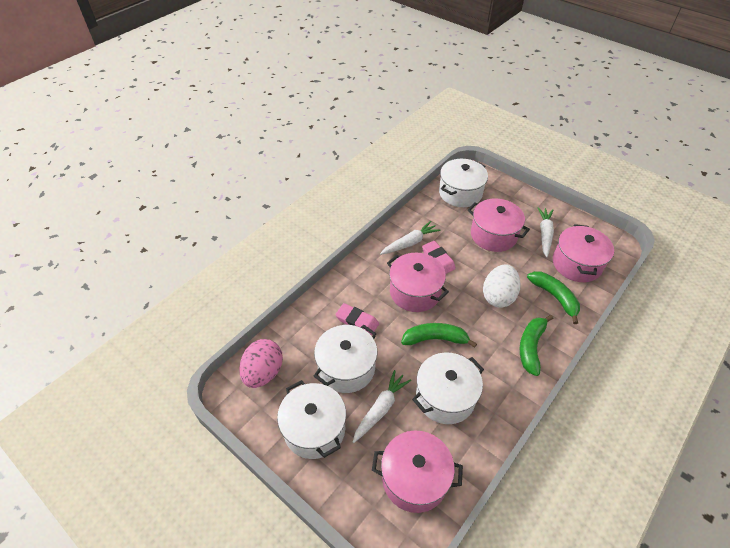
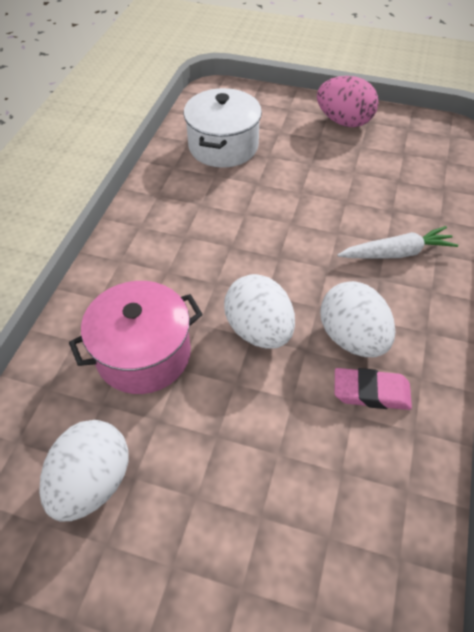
green banana: 3 -> 0
pink eraser: 2 -> 1
pink pot: 4 -> 1
white carrot: 3 -> 1
white egg: 1 -> 3
white pot: 4 -> 1

